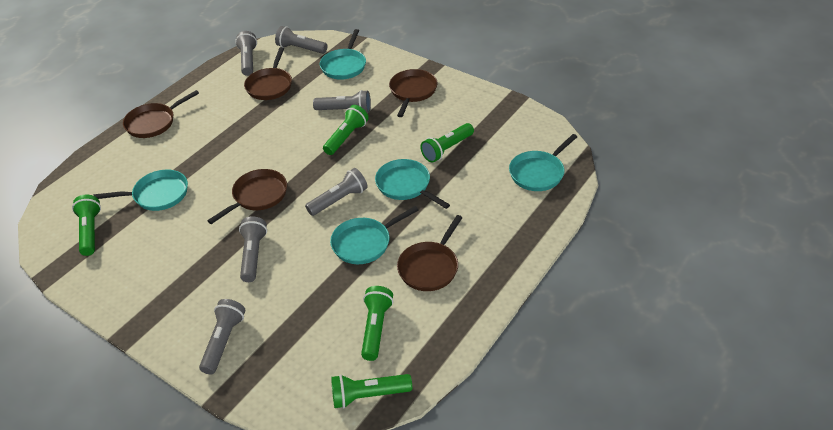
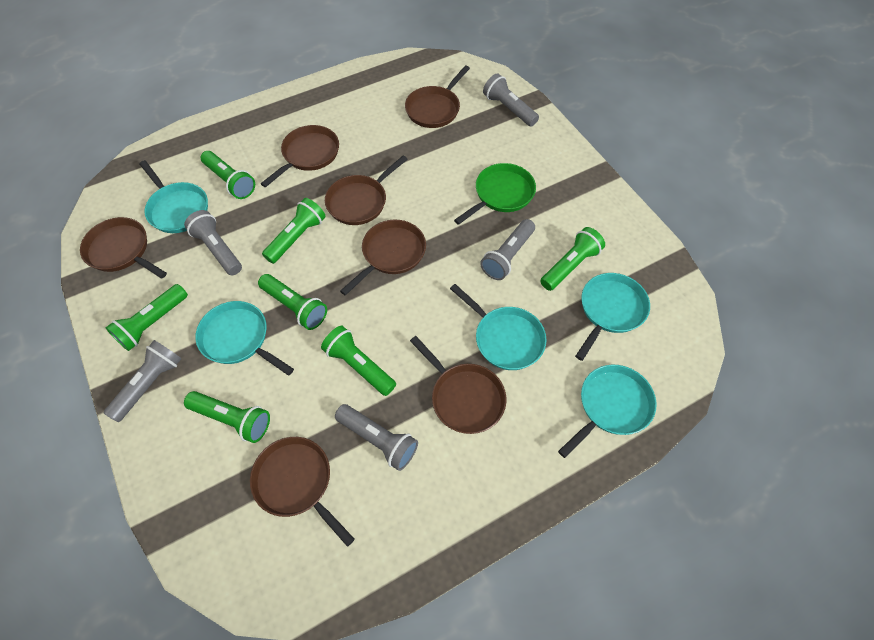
brown pan: 5 -> 7
green flashlight: 5 -> 7
green pan: 0 -> 1
grey flashlight: 6 -> 5

